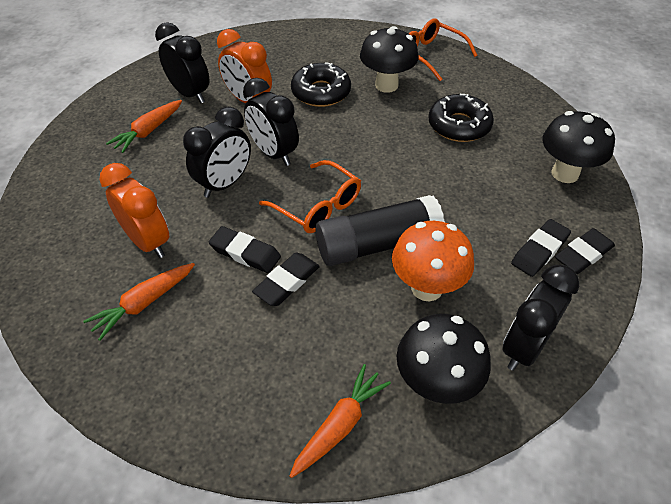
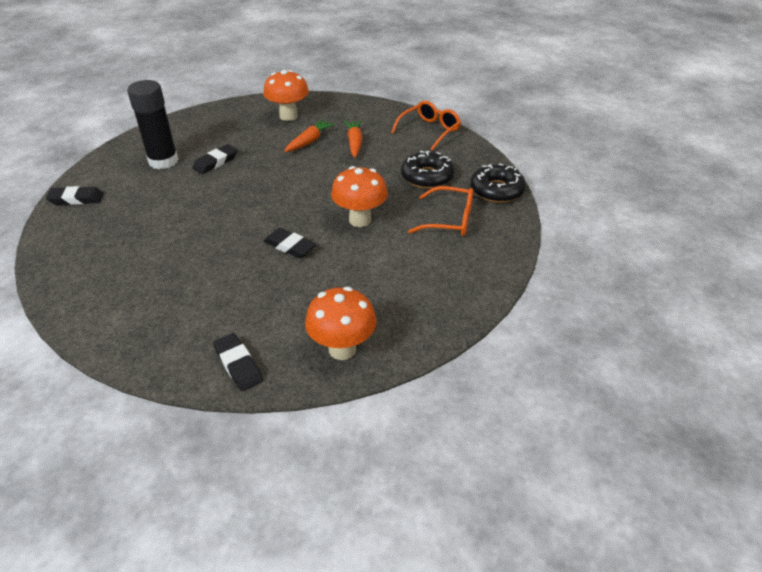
black clock: 4 -> 0
black mushroom: 3 -> 0
orange carrot: 3 -> 2
orange clock: 2 -> 0
orange mushroom: 1 -> 3

